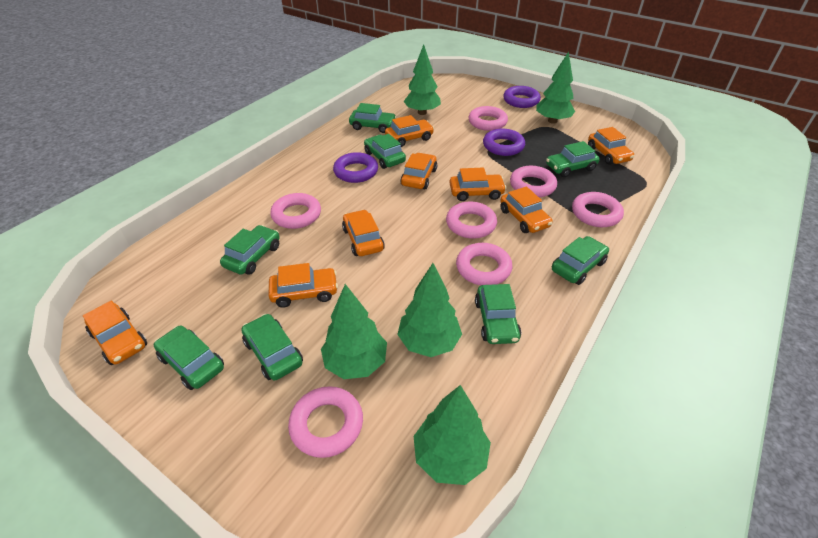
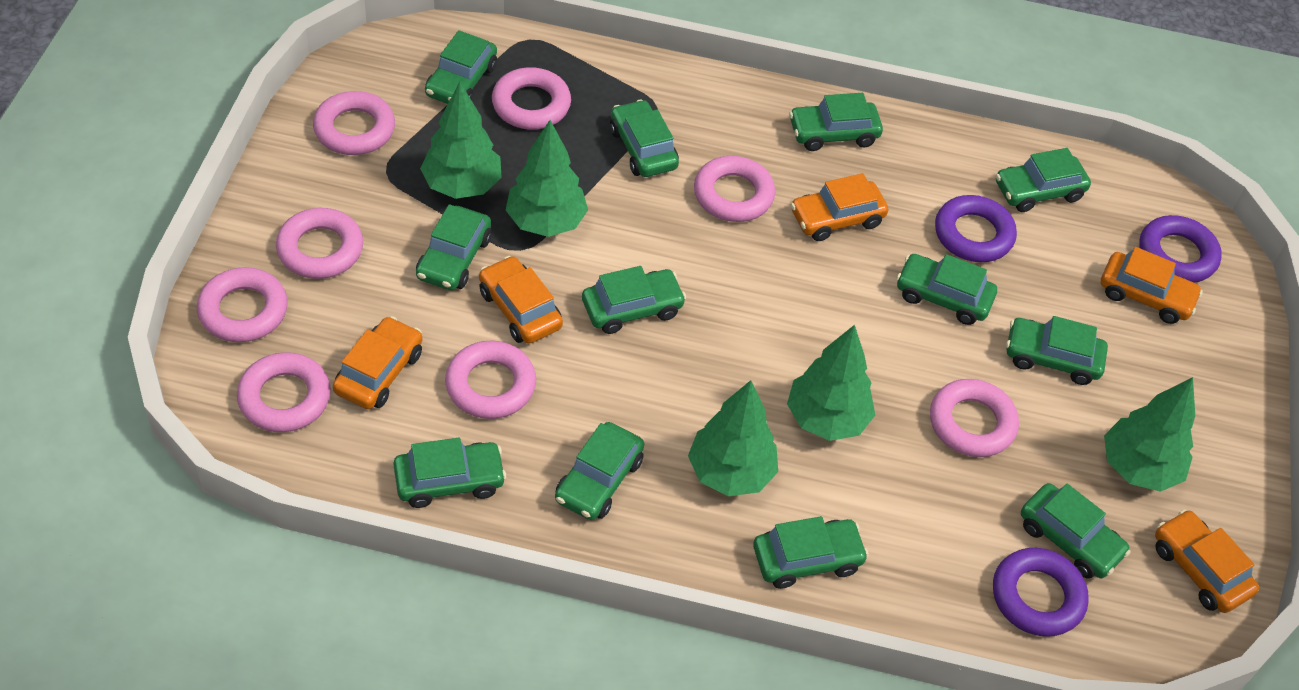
green car: 8 -> 12
orange car: 8 -> 5
pink ring: 7 -> 8

